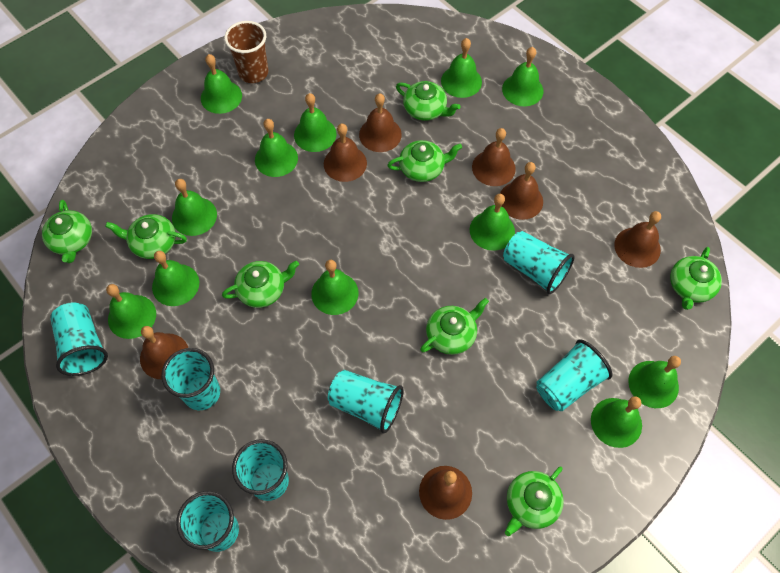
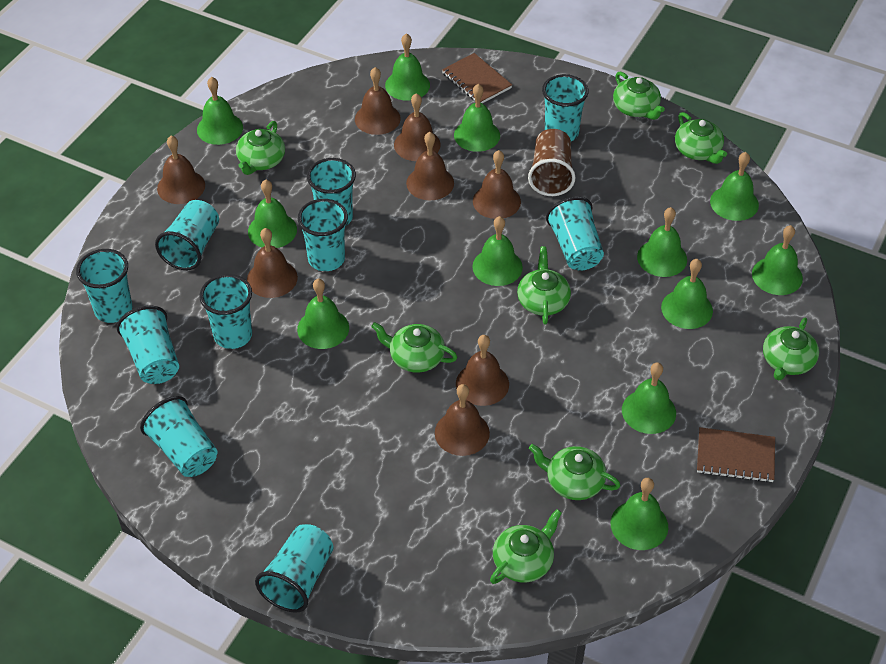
brown bell: 7 -> 8
brown notebook: 0 -> 2
turquoise cup: 7 -> 10

